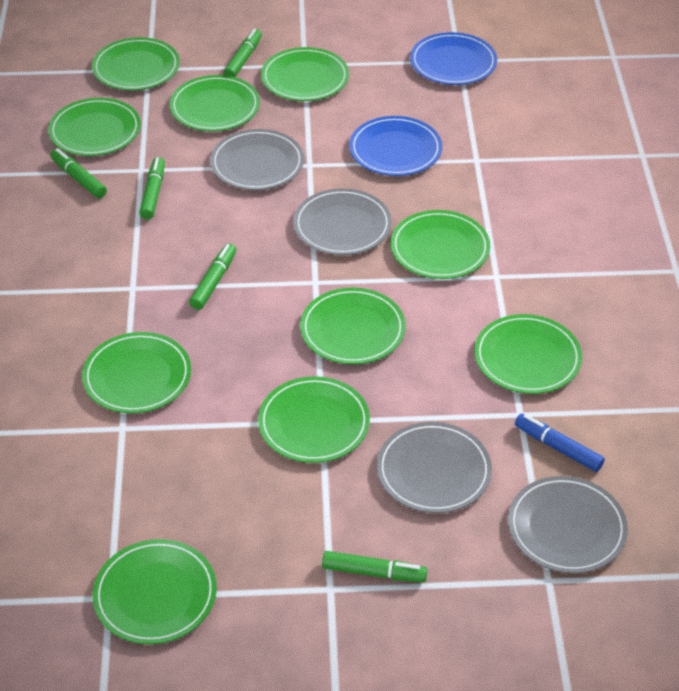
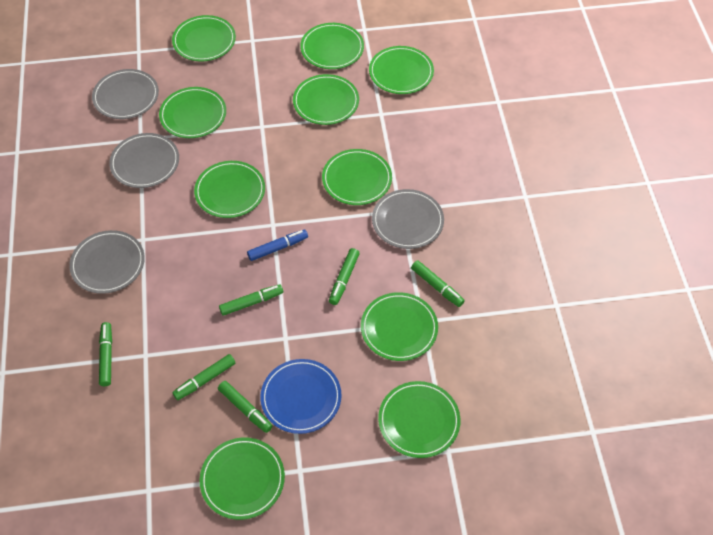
blue plate: 2 -> 1
green marker: 5 -> 6

